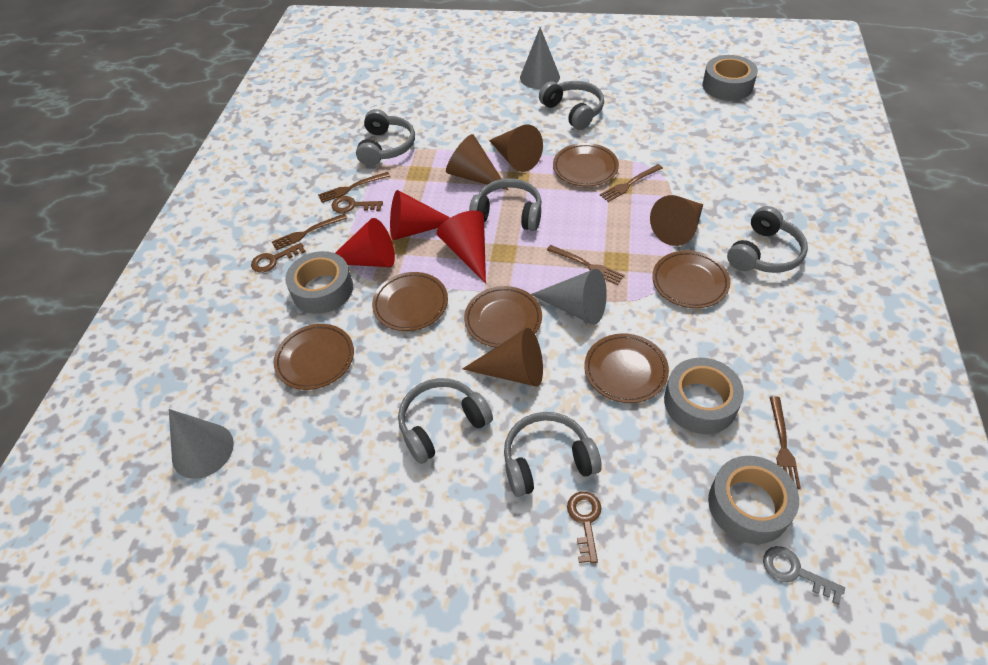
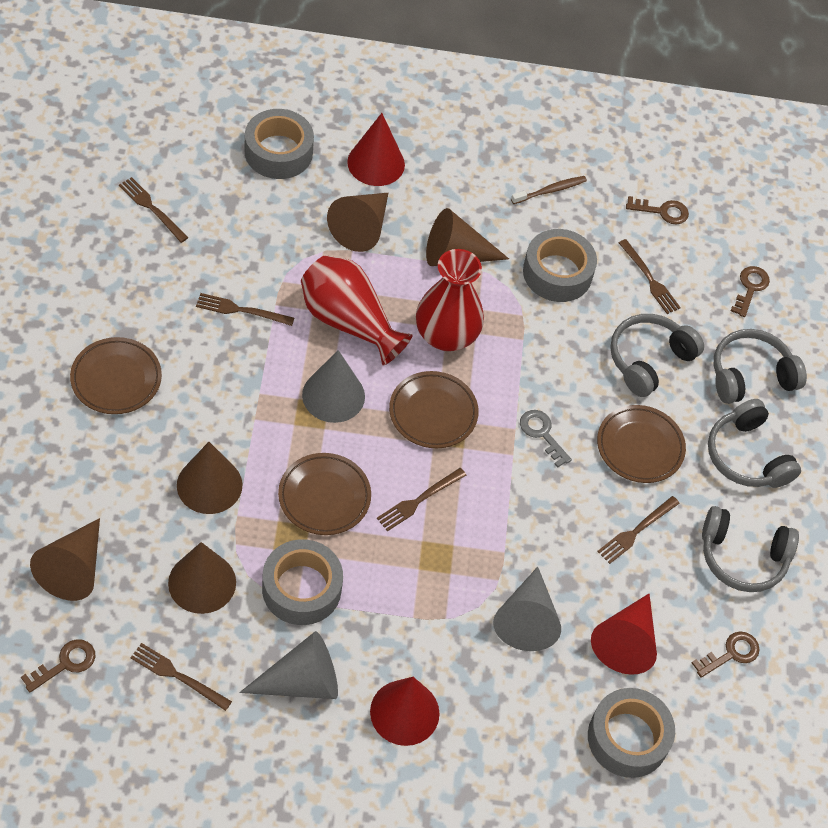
brown cone: 4 -> 5
brown fork: 5 -> 6
brown key: 3 -> 4
brown plate: 6 -> 4
brown toothbrush: 0 -> 1
grey headphones: 6 -> 4
red vase: 0 -> 2

